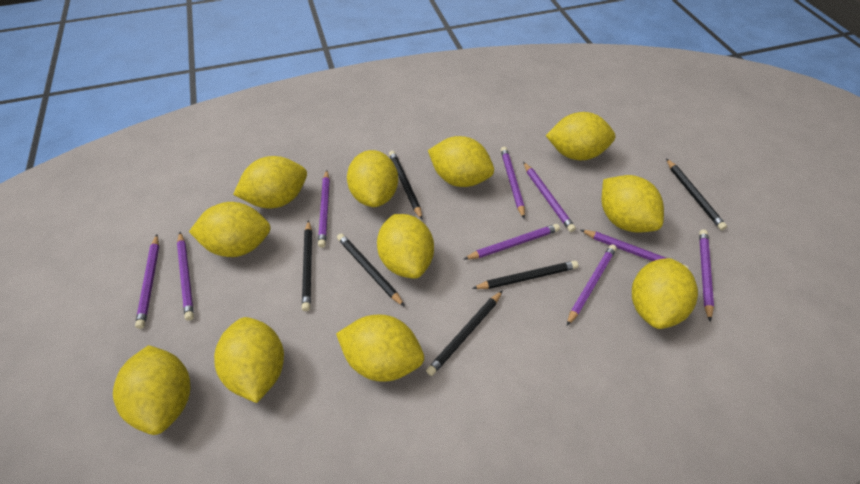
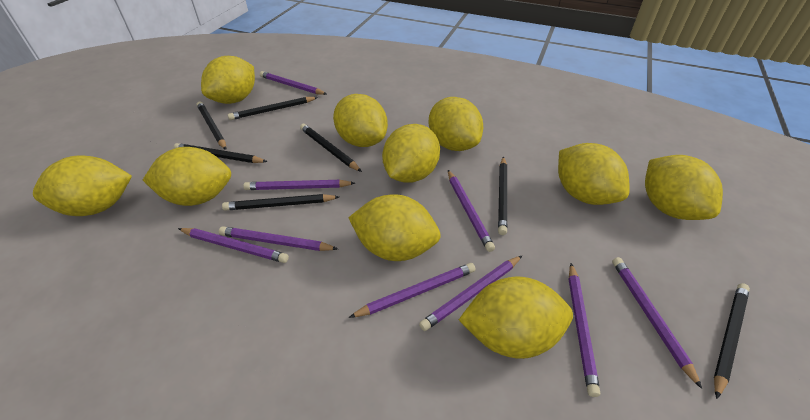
black pencil: 6 -> 7
yellow lemon: 11 -> 10

